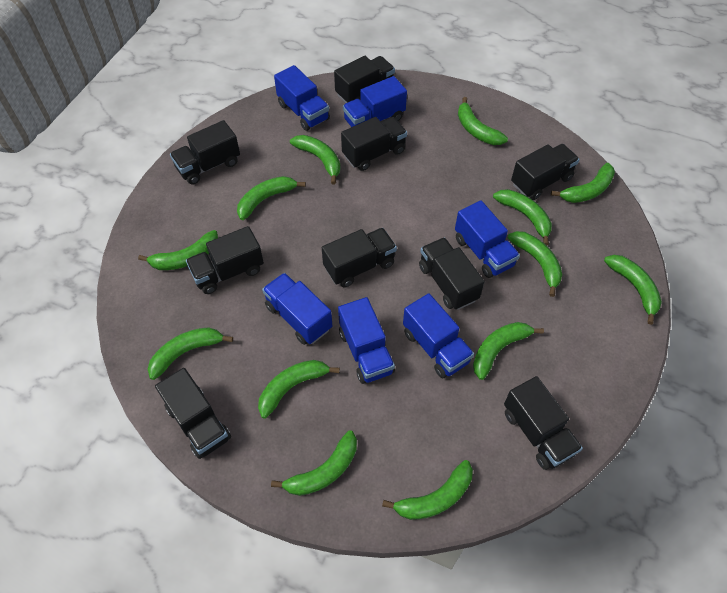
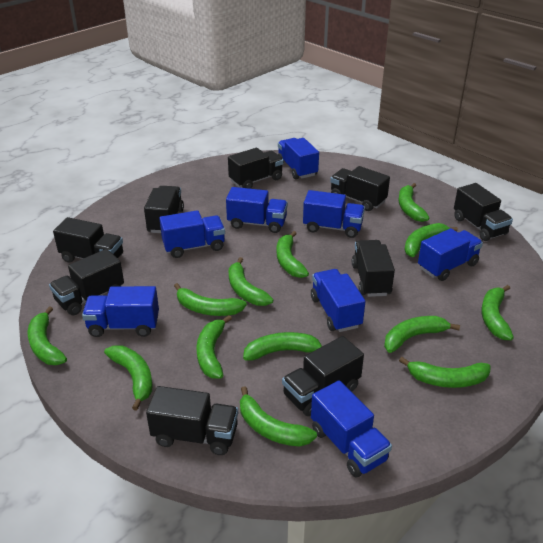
blue truck: 6 -> 8

